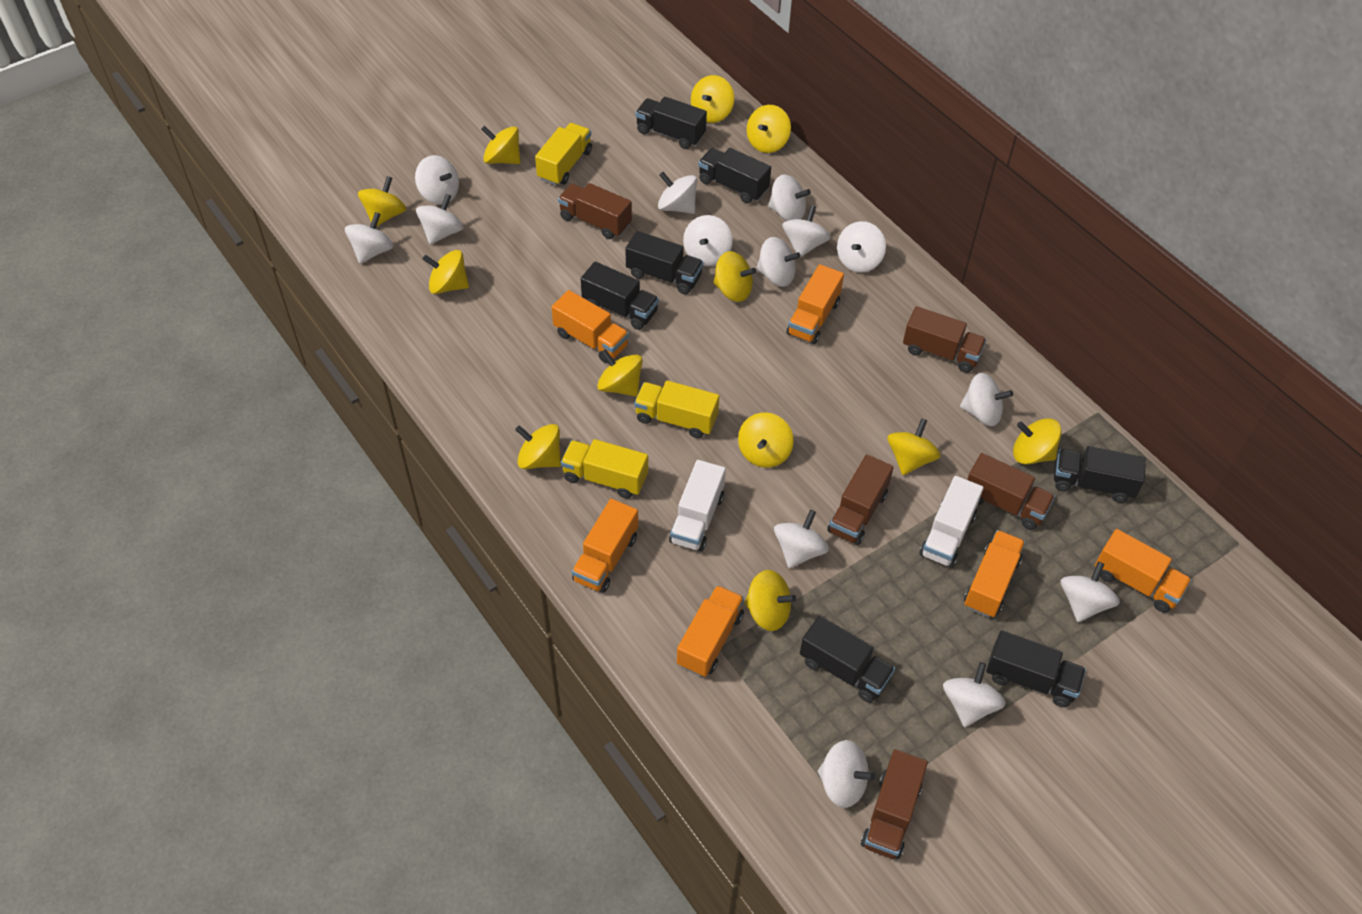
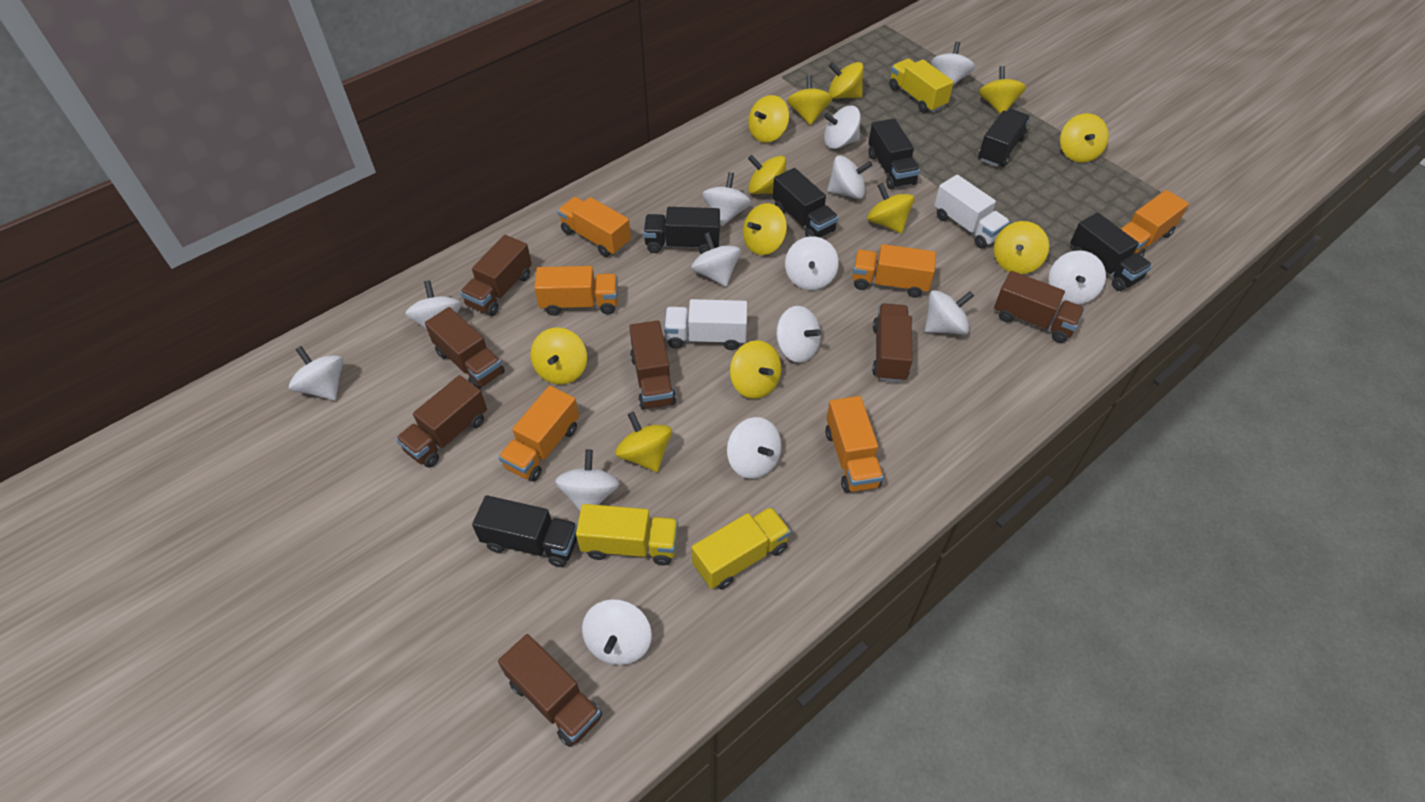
black truck: 7 -> 6
brown truck: 5 -> 7

